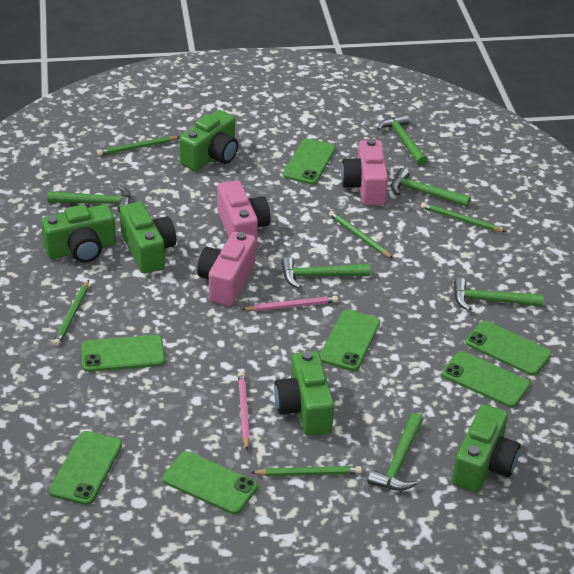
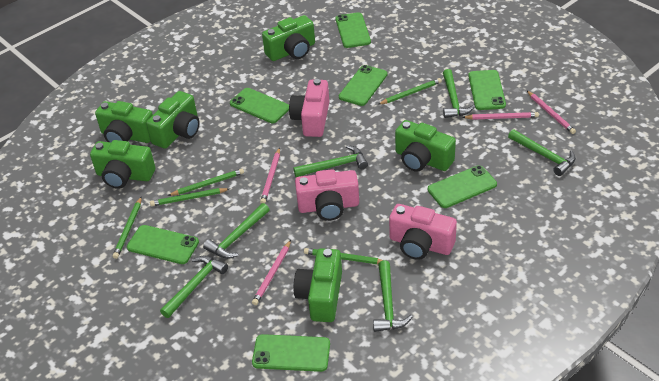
green camera: 5 -> 6
pink pencil: 2 -> 4

